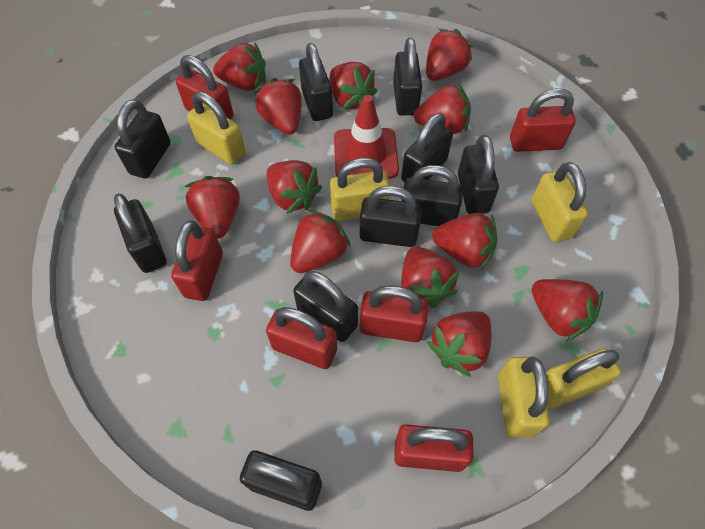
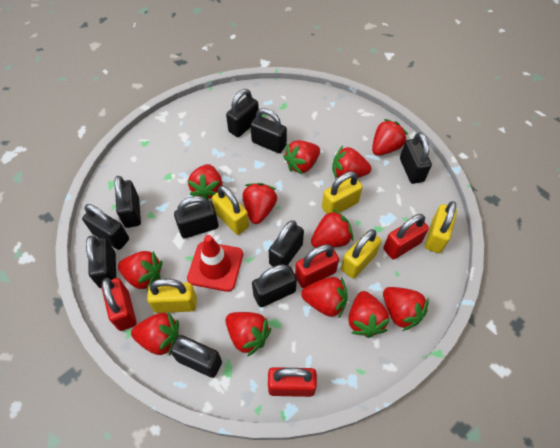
red padlock: 6 -> 4

